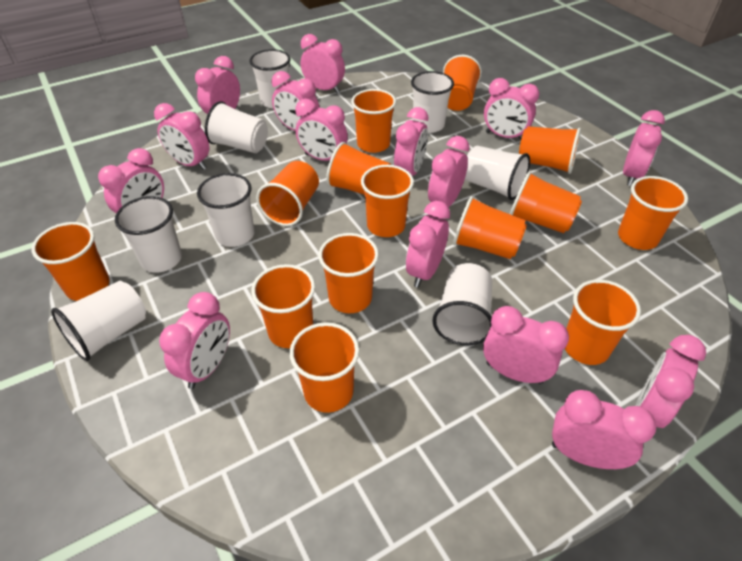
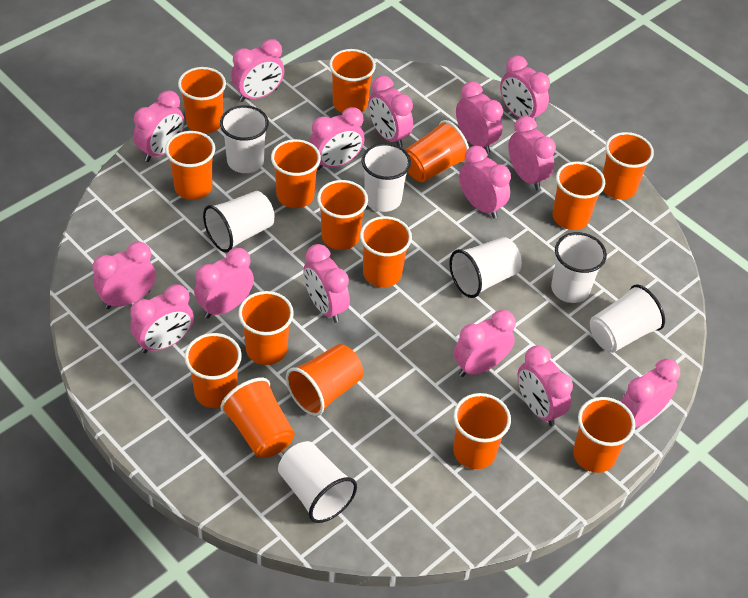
orange cup: 14 -> 15
white cup: 8 -> 7

